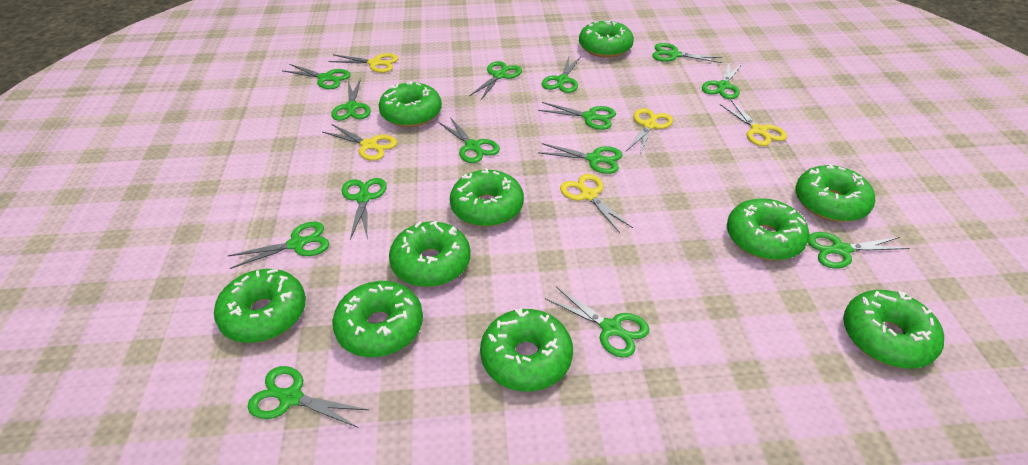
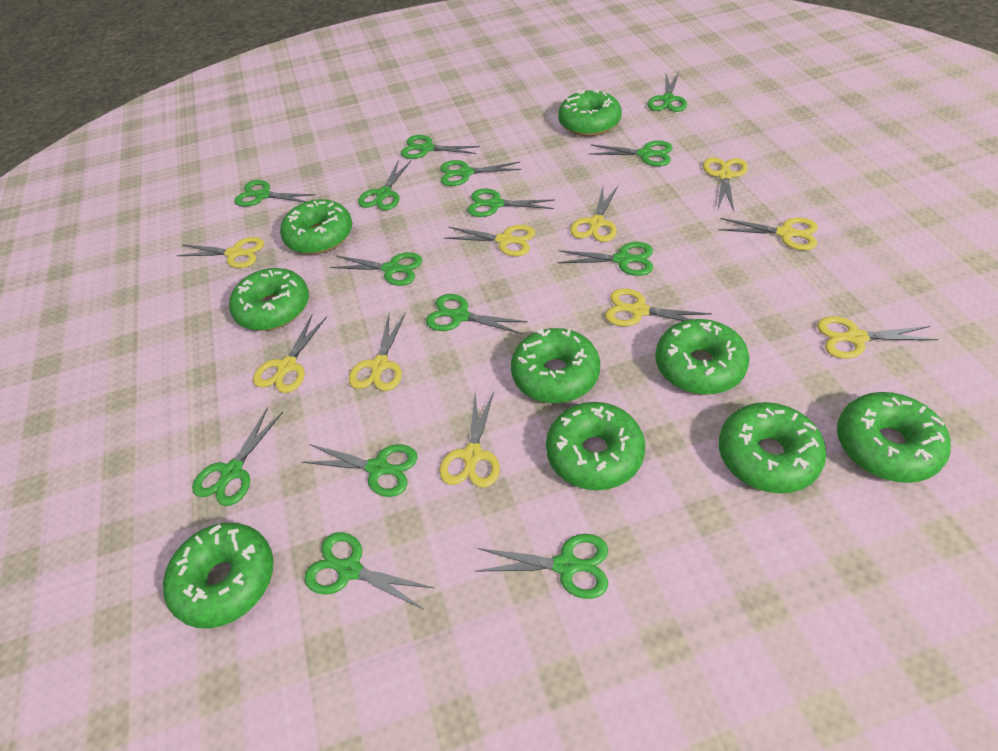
green donut: 10 -> 9
yellow scissors: 5 -> 10

